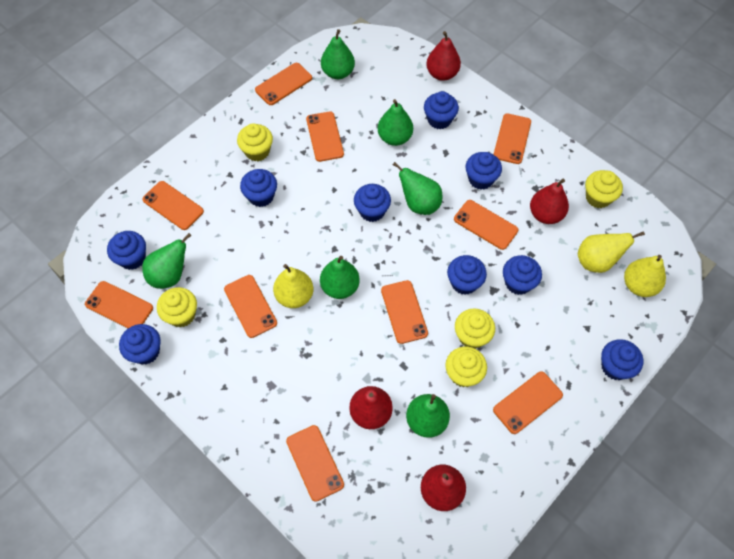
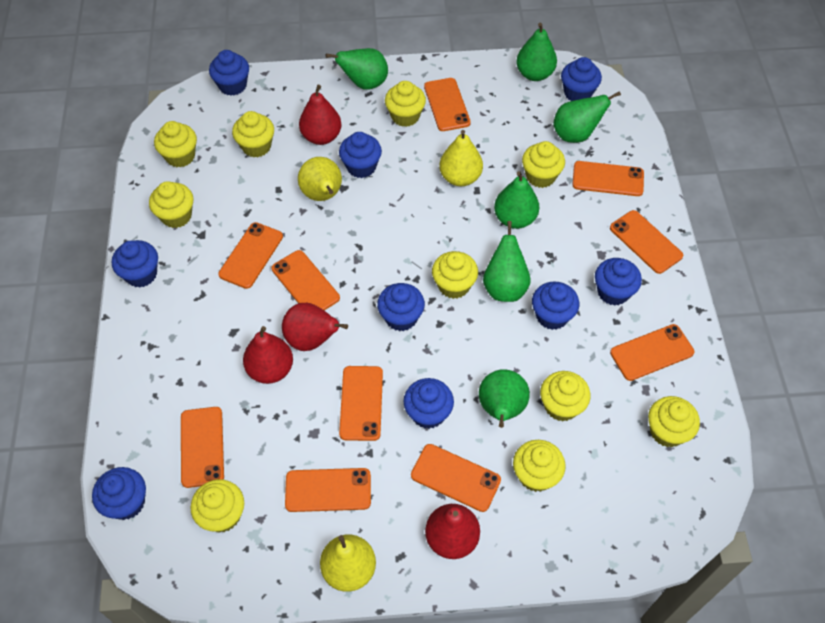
yellow cupcake: 5 -> 10

